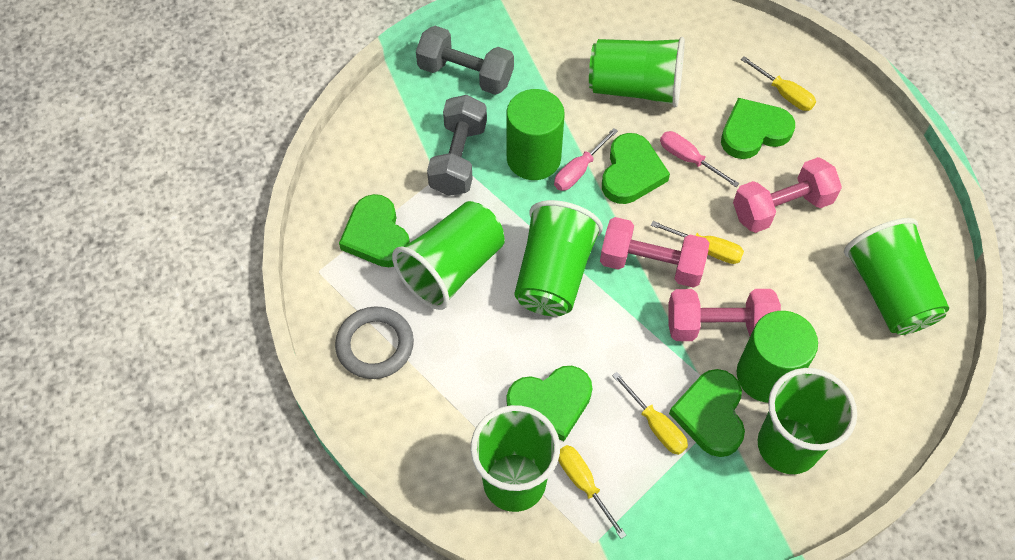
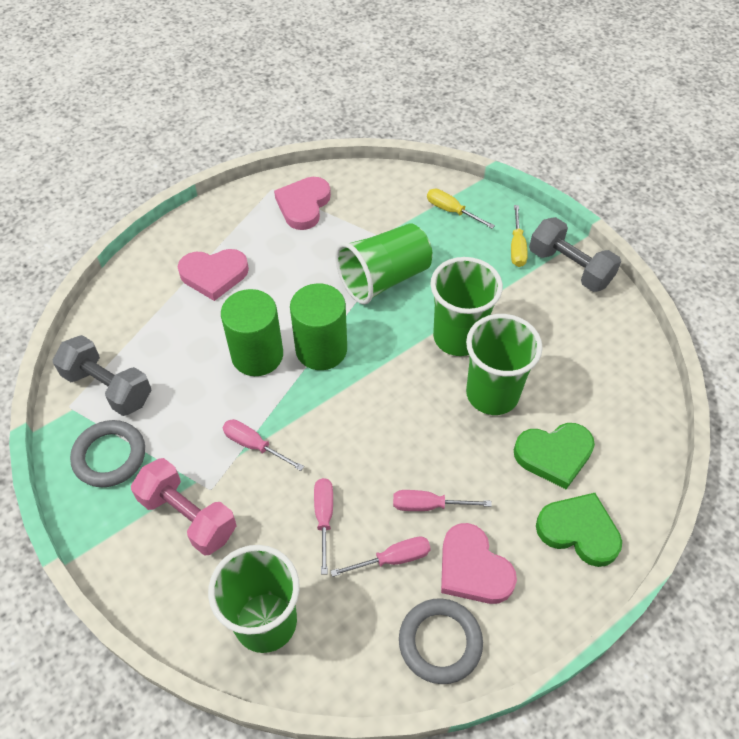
green cup: 6 -> 4
green heart: 5 -> 2
grey ring: 1 -> 2
pink dumbbell: 3 -> 1
pink heart: 0 -> 3
pink screwdriver: 2 -> 4
yellow screwdriver: 4 -> 2

